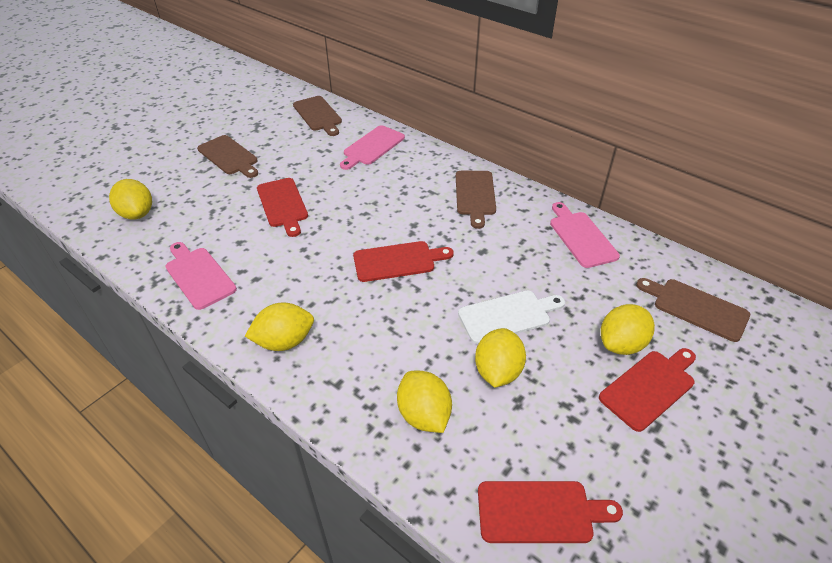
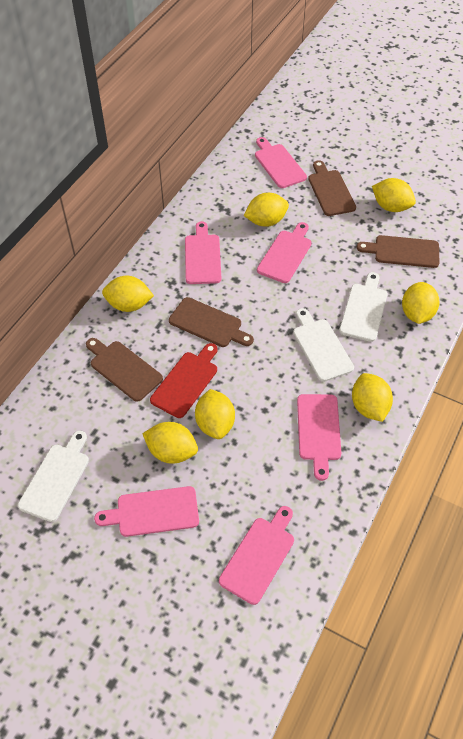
pink cutting board: 3 -> 6
red cutting board: 4 -> 1
white cutting board: 1 -> 3
yellow lemon: 5 -> 7

